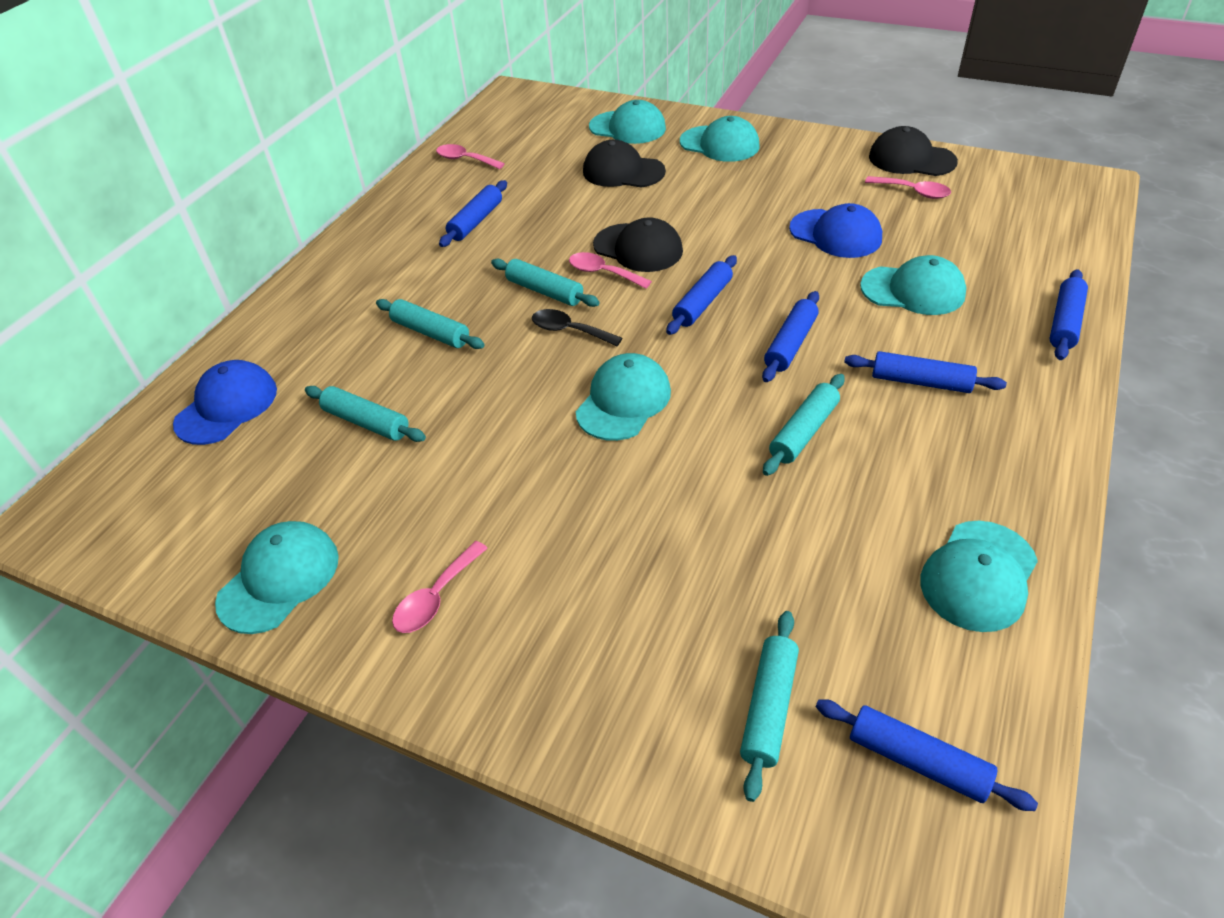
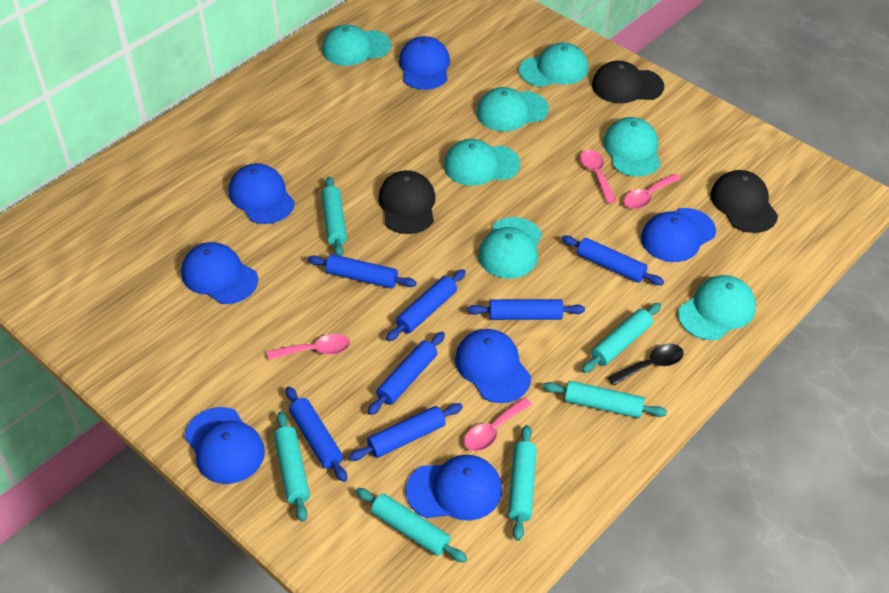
blue cap: 2 -> 7
blue rolling pin: 6 -> 7
turquoise cap: 6 -> 7
turquoise rolling pin: 5 -> 6

